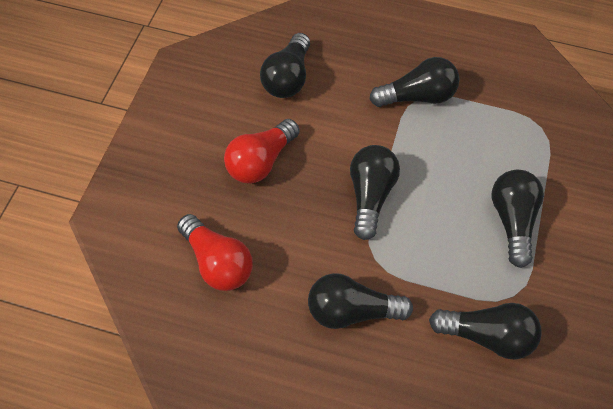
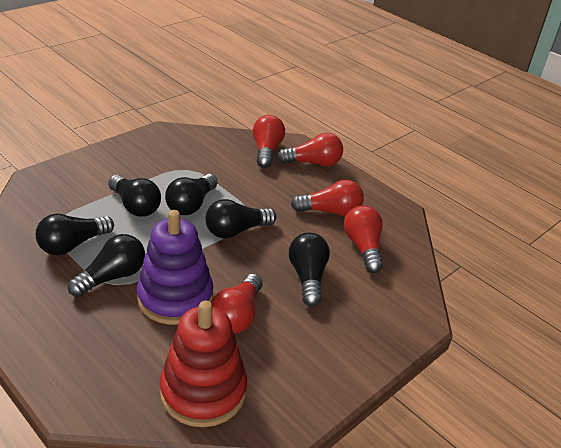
purple stacking toy: 0 -> 1
red light bulb: 2 -> 5
red stacking toy: 0 -> 1

